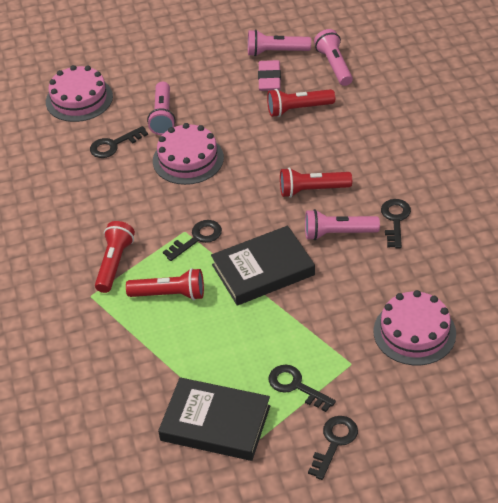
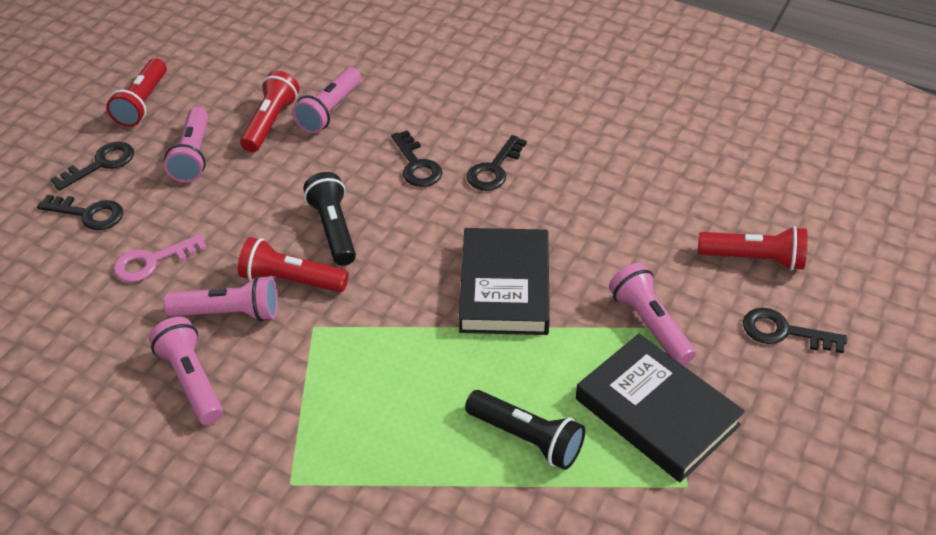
black flashlight: 0 -> 2
pink cake: 3 -> 0
pink eraser: 1 -> 0
pink flashlight: 4 -> 5
pink key: 0 -> 1

